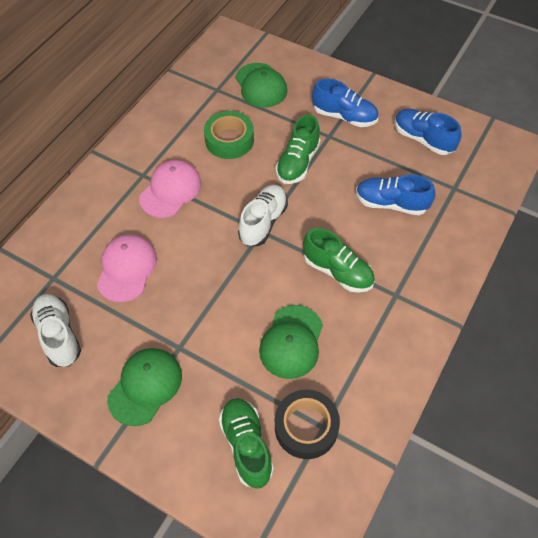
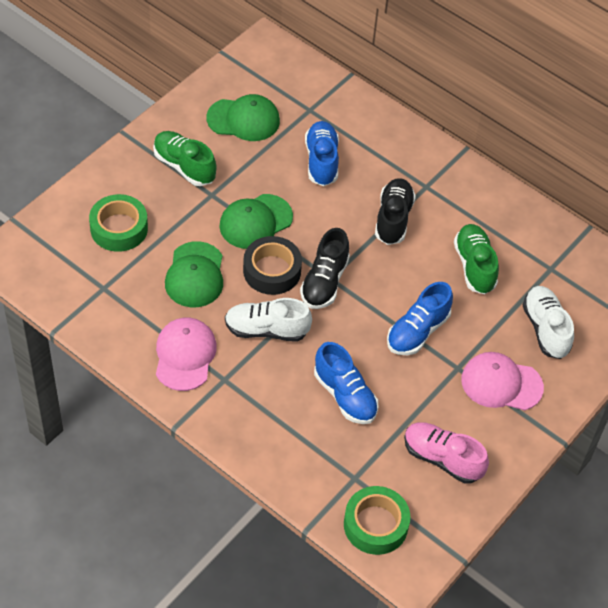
black shoe: 0 -> 2
green shoe: 3 -> 2
green tape: 1 -> 2
pink shoe: 0 -> 1

